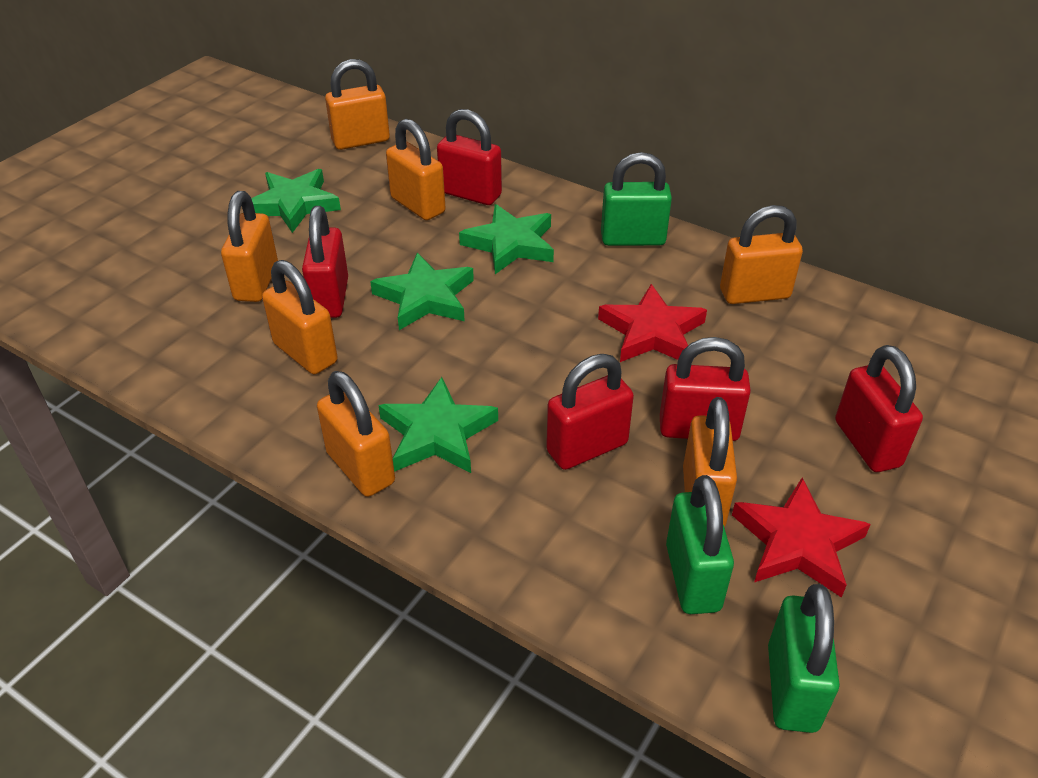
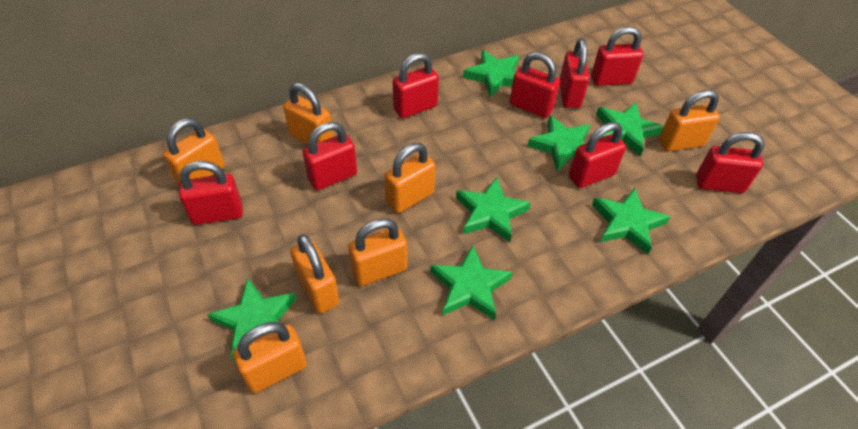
green padlock: 3 -> 0
green star: 4 -> 7
red padlock: 5 -> 8
red star: 2 -> 0

